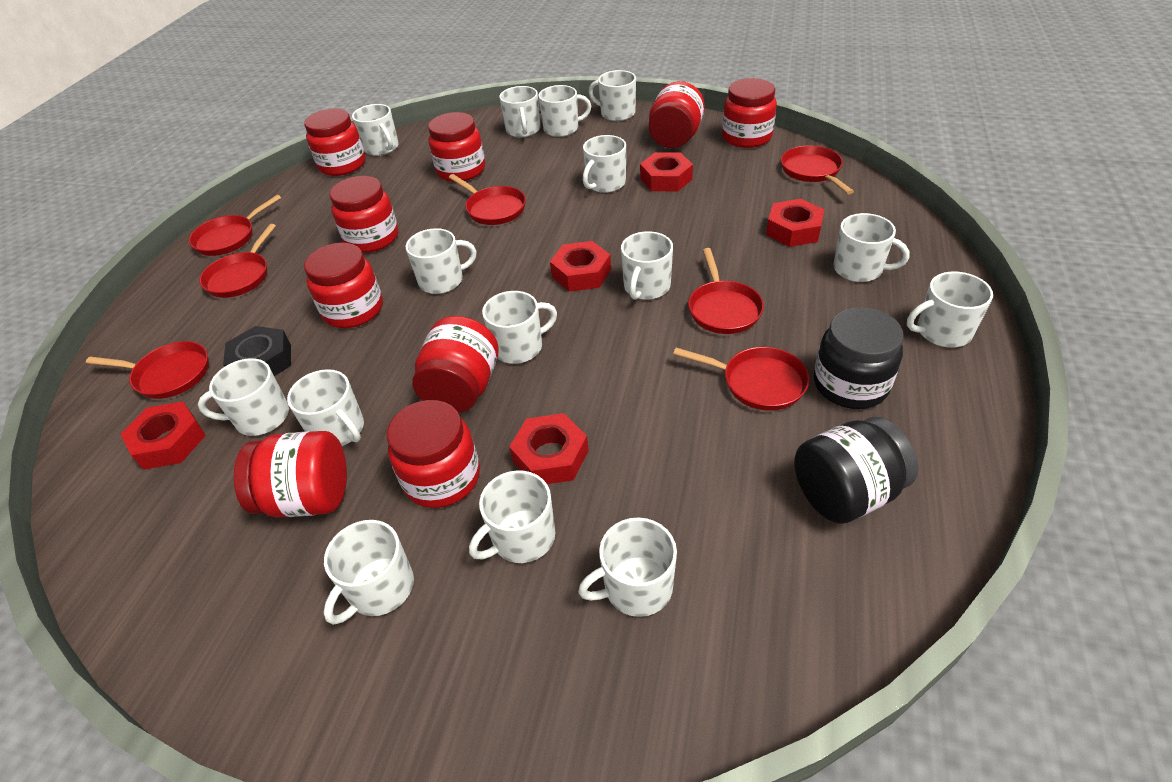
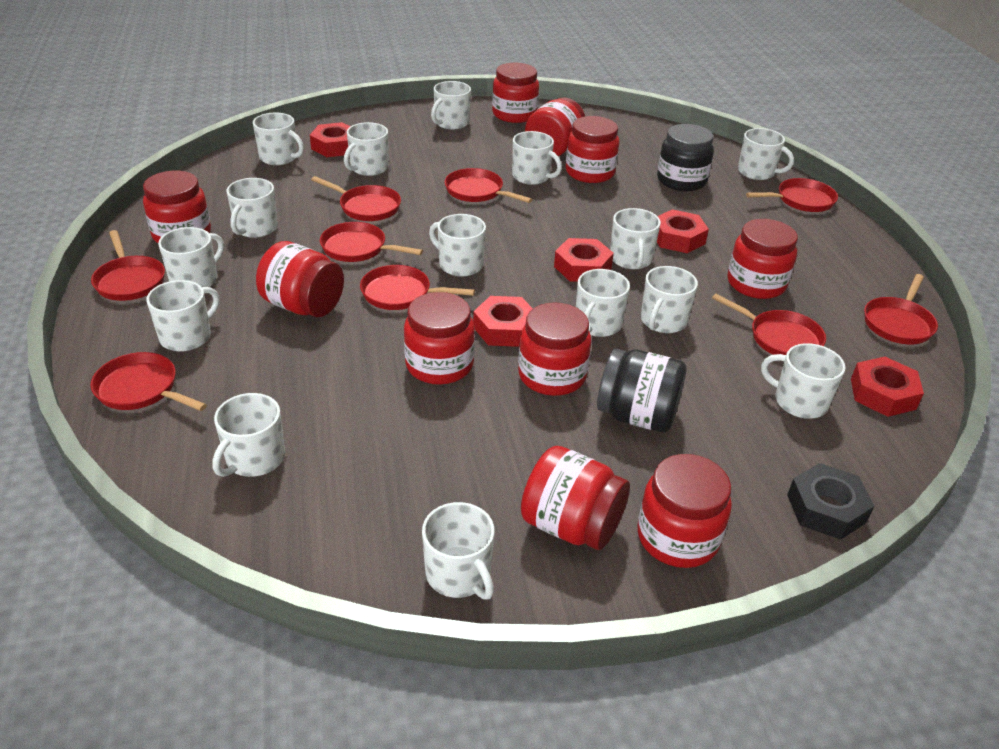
red jar: 9 -> 10
red pan: 7 -> 9

